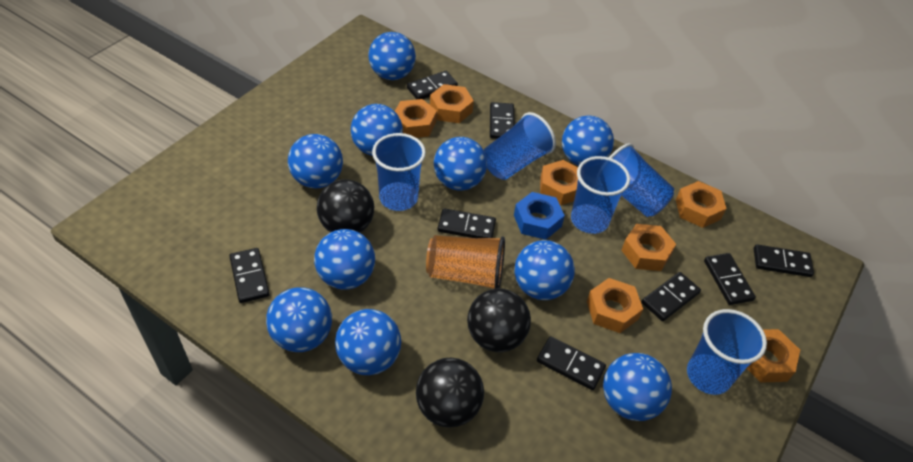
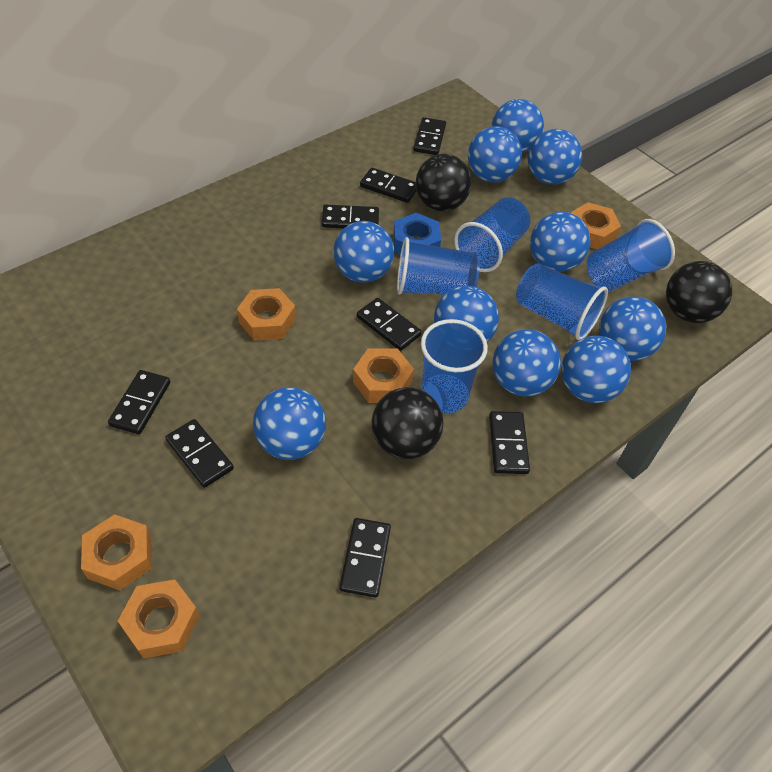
orange cup: 1 -> 0
orange nut: 7 -> 5

